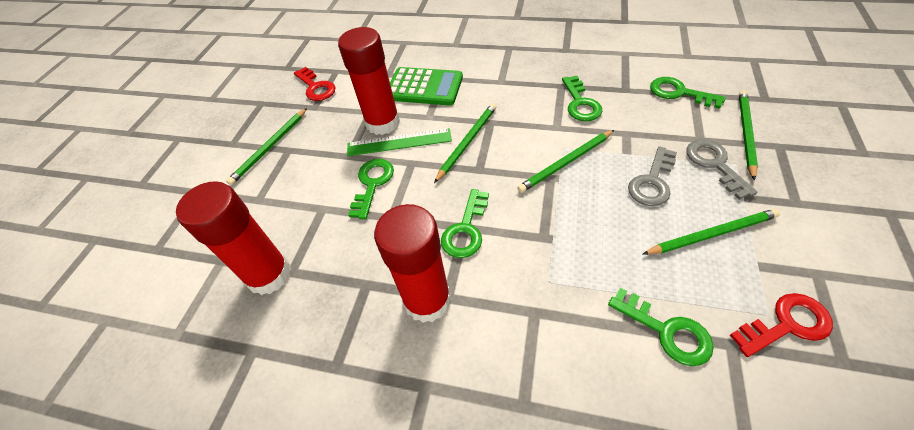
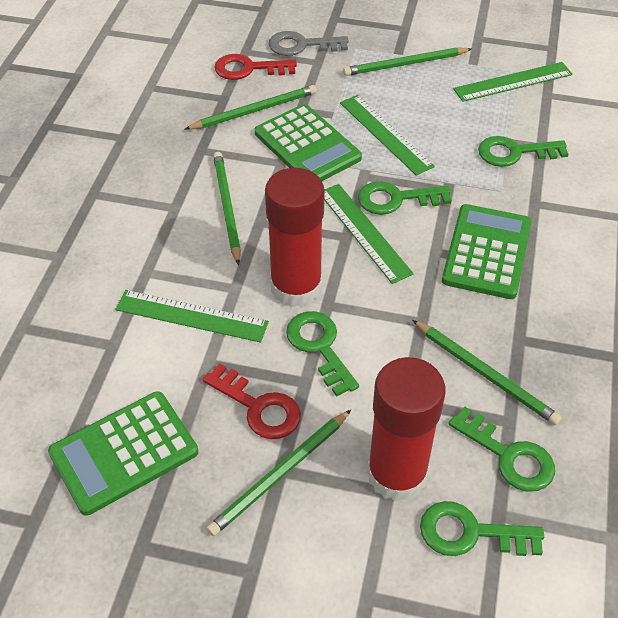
green calculator: 1 -> 3
green ruler: 1 -> 4
grey key: 2 -> 1
red glue stick: 3 -> 2

